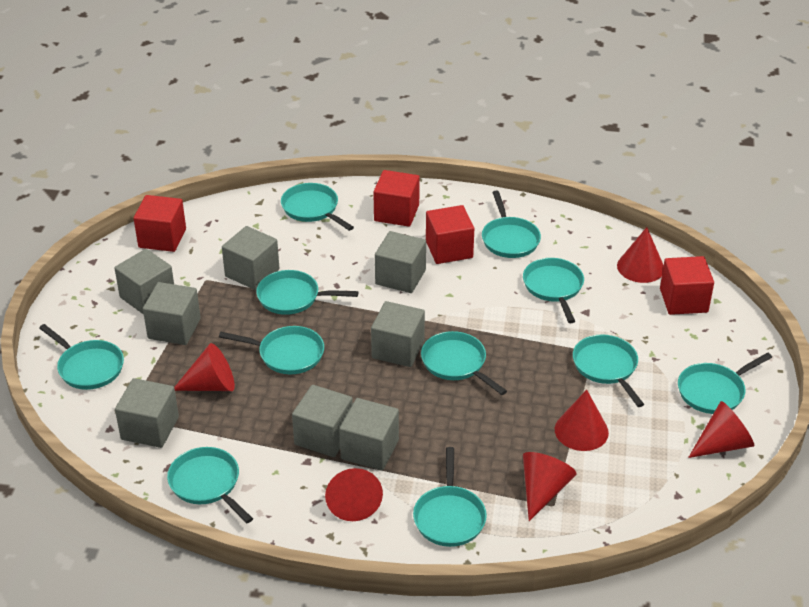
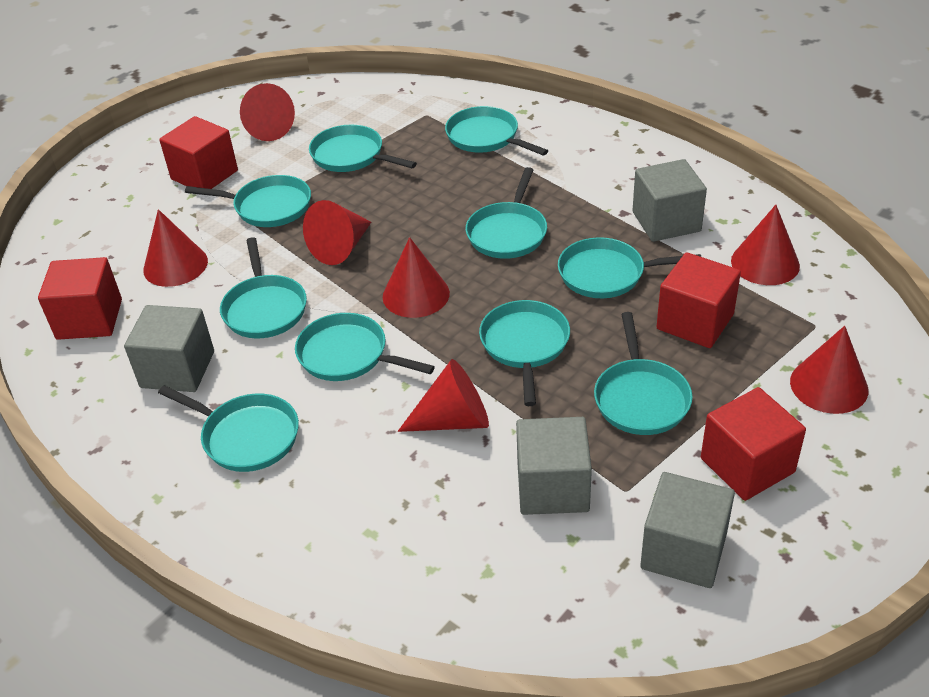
grey cube: 8 -> 4
red cone: 6 -> 7
turquoise pan: 11 -> 10

